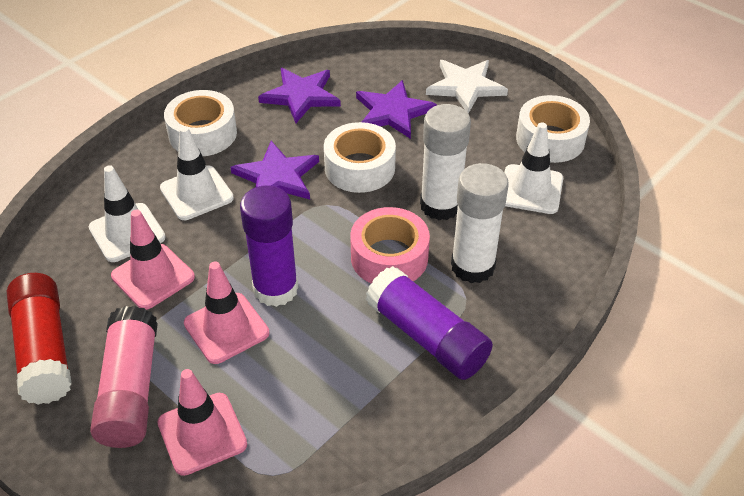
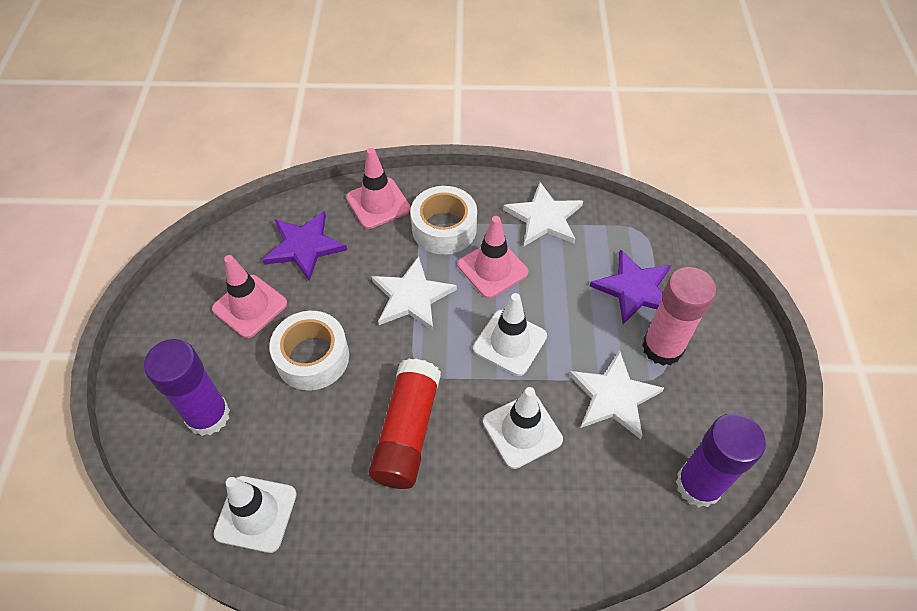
pink tape: 1 -> 0
purple star: 3 -> 2
white glue stick: 2 -> 0
white star: 1 -> 3
white tape: 3 -> 2

